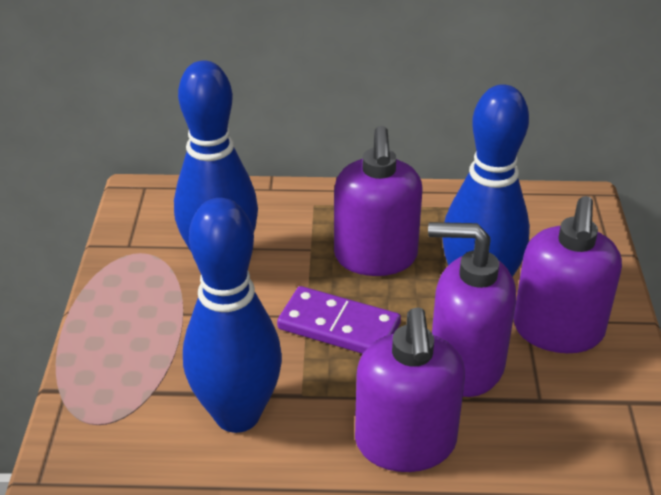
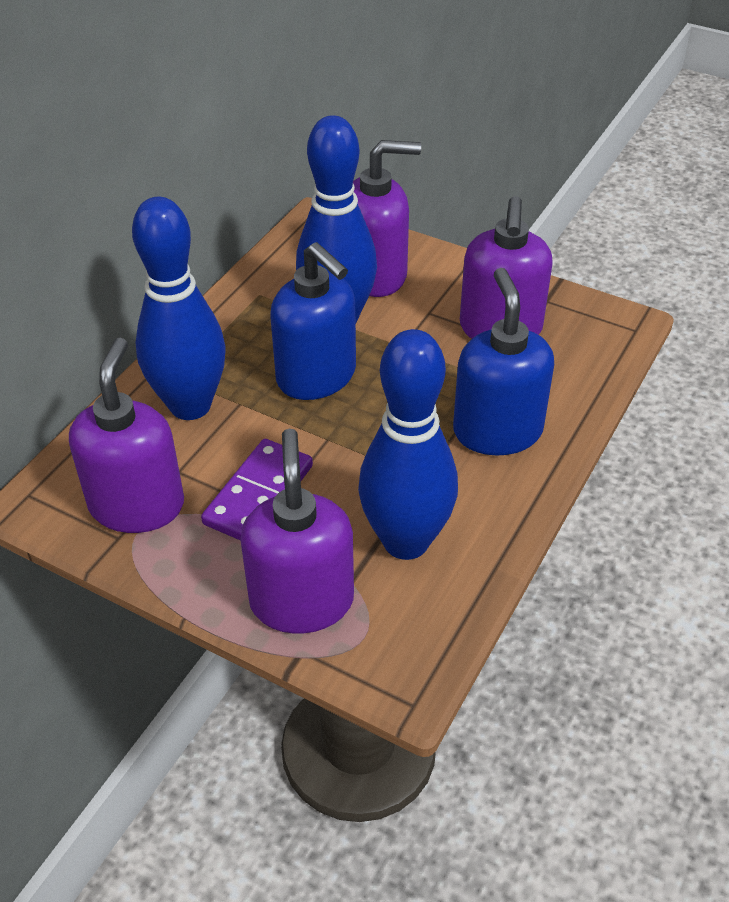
blue soap dispenser: 0 -> 2

